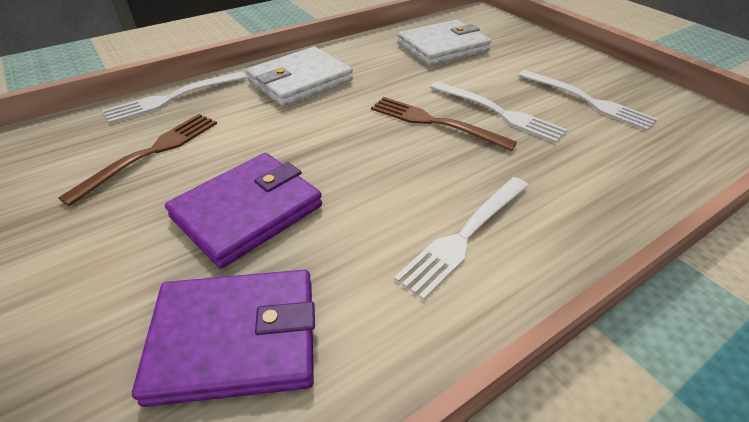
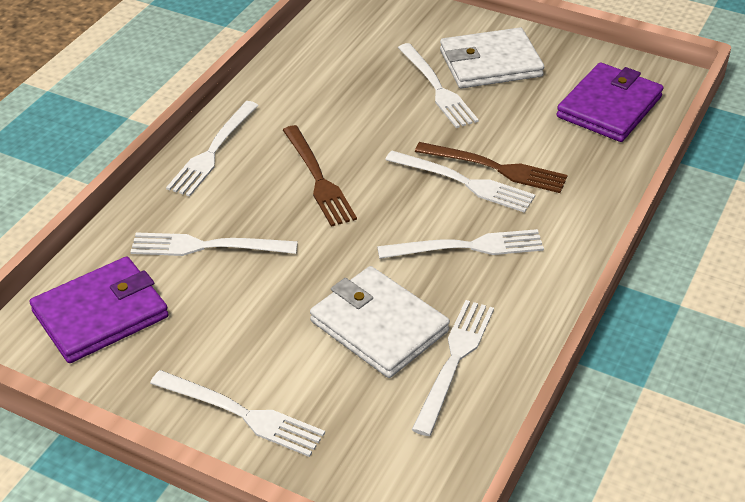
white fork: 4 -> 7

